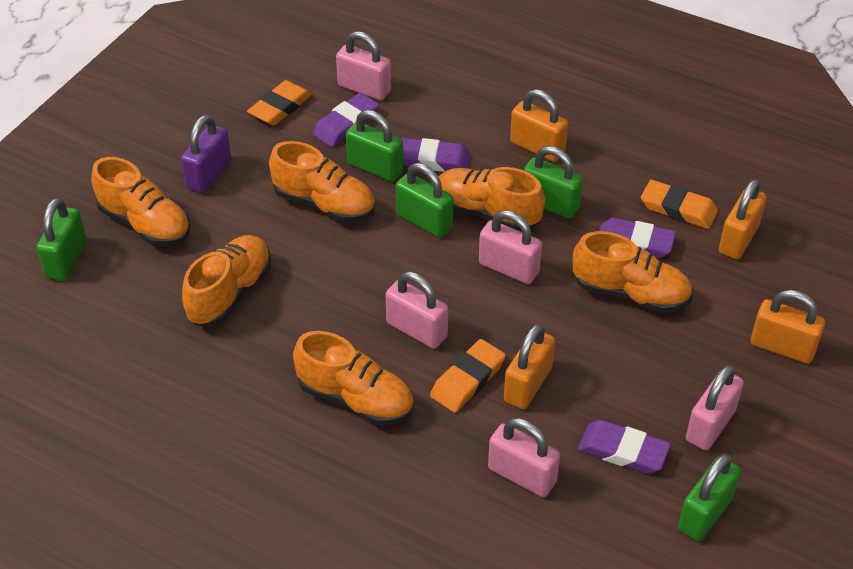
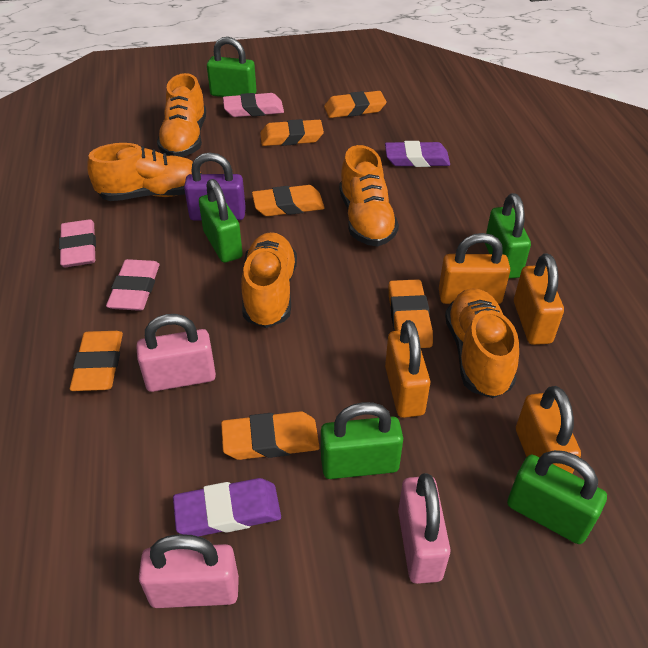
orange eraser: 3 -> 6
orange shoe: 6 -> 5
pink eraser: 0 -> 3
pink padlock: 5 -> 3
purple eraser: 4 -> 2

